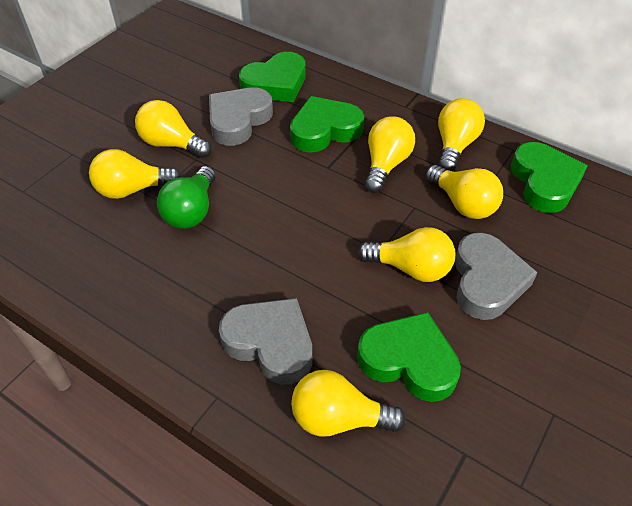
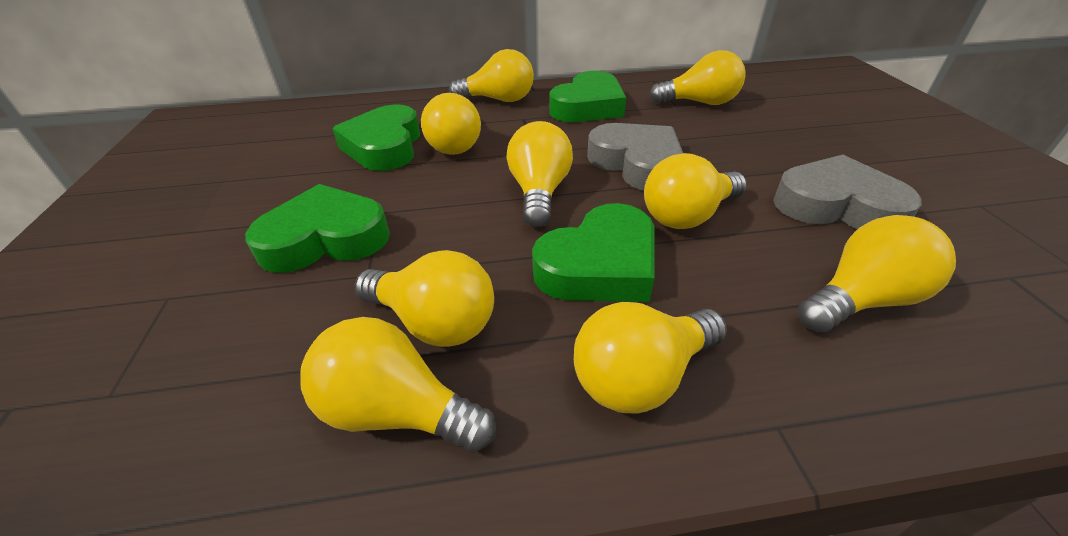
green light bulb: 1 -> 0
grey heart: 3 -> 2
yellow light bulb: 7 -> 9

